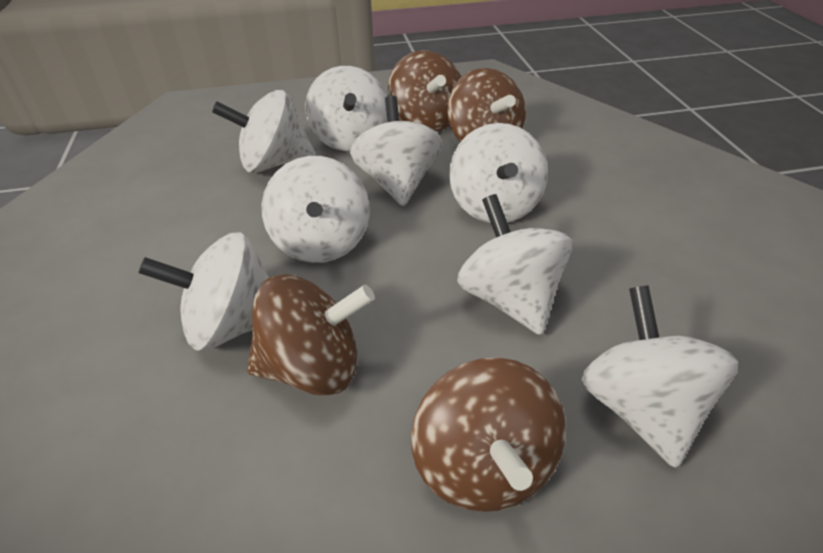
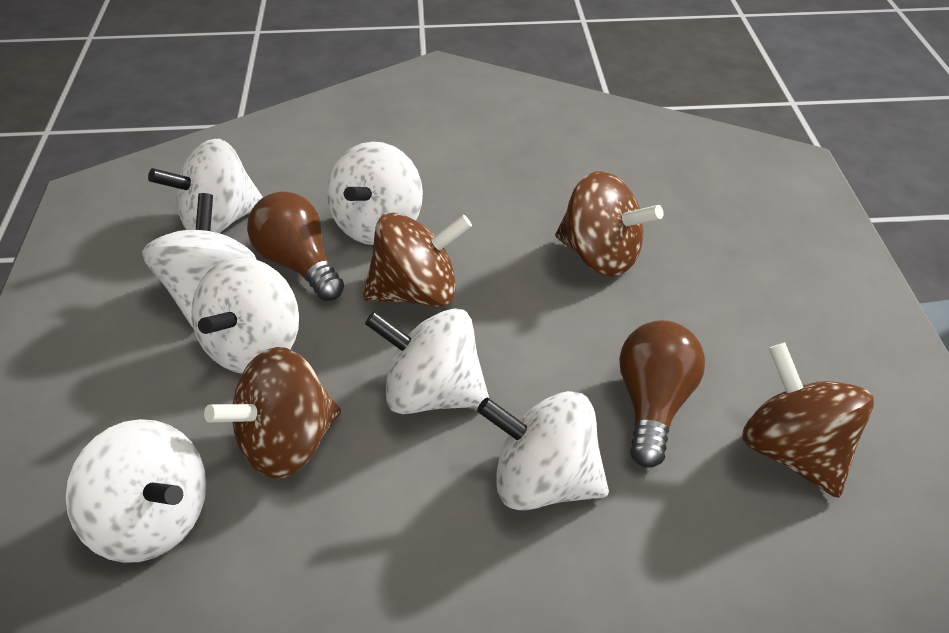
brown light bulb: 0 -> 2
white spinning top: 8 -> 7

